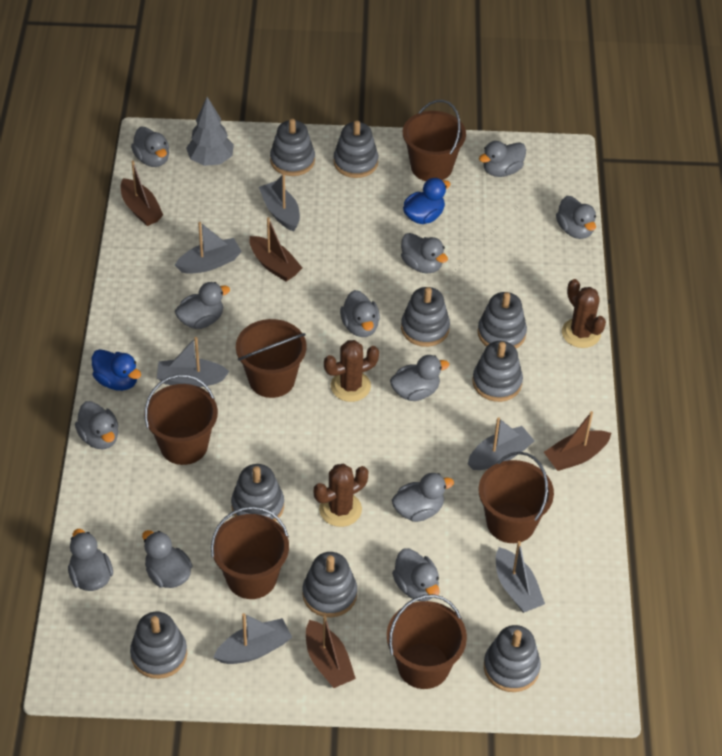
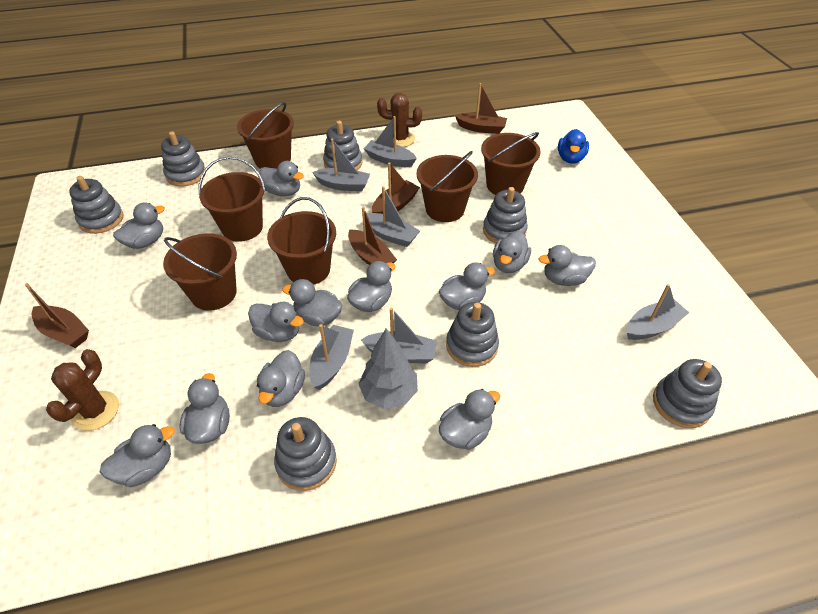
blue duck: 2 -> 1
brown cactus: 3 -> 2
grey stacking toy: 9 -> 7

